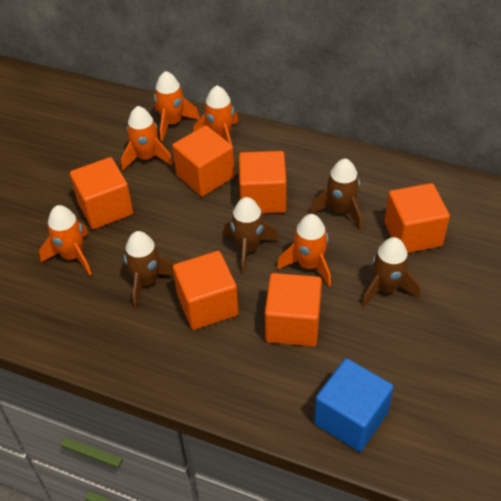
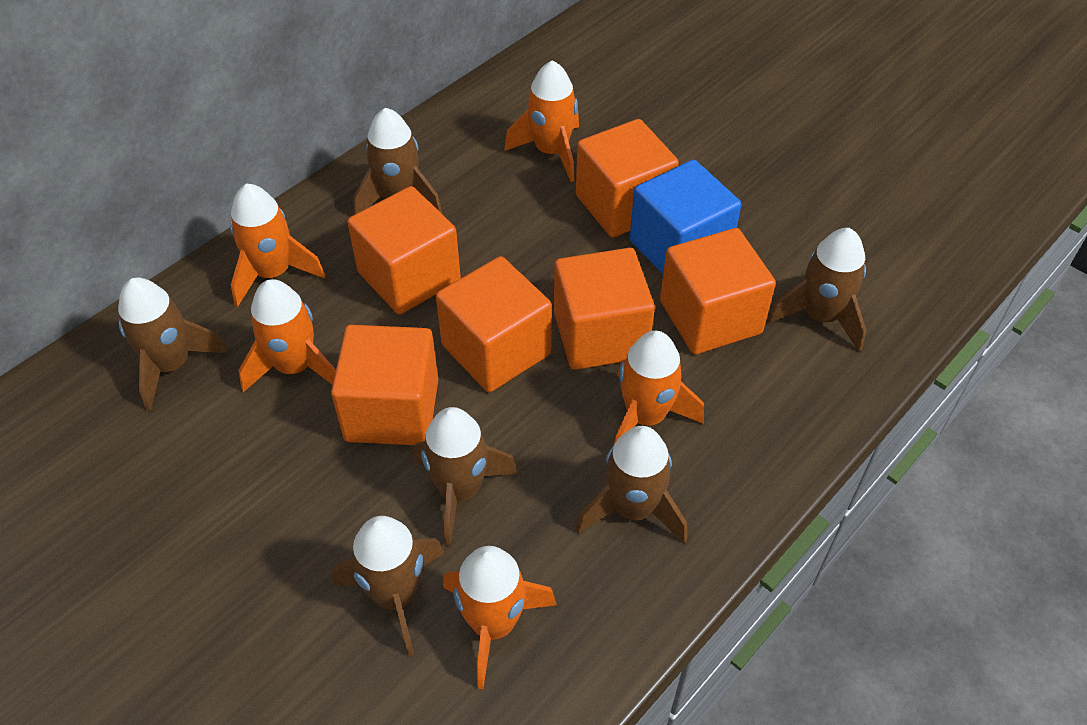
brown rocket: 4 -> 6

